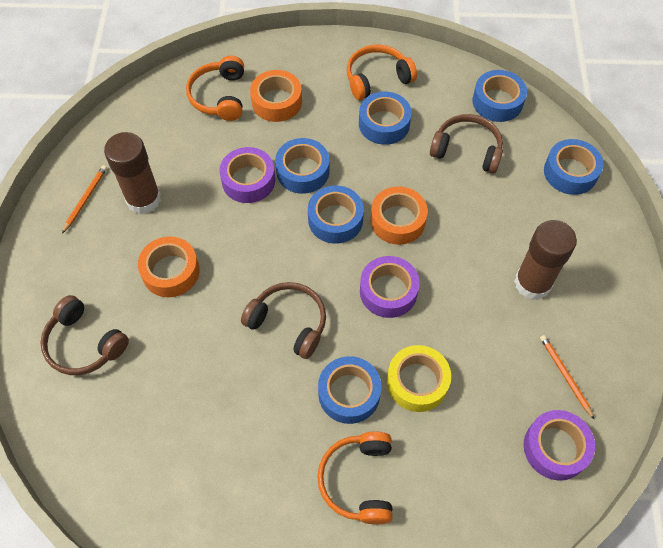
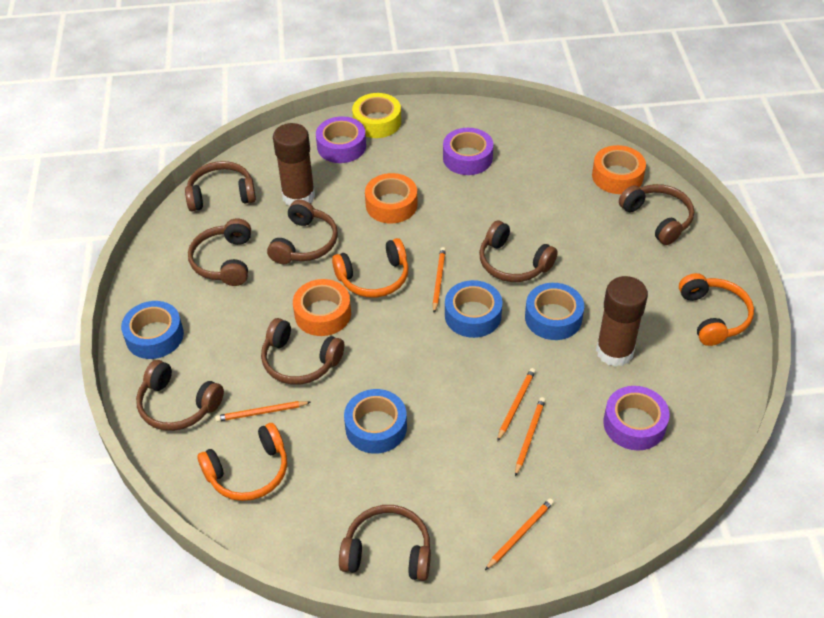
blue tape: 6 -> 4
brown headphones: 3 -> 8
orange pencil: 2 -> 5

